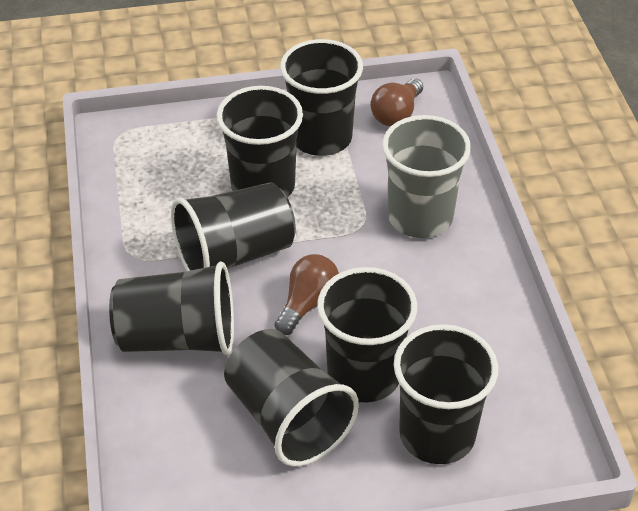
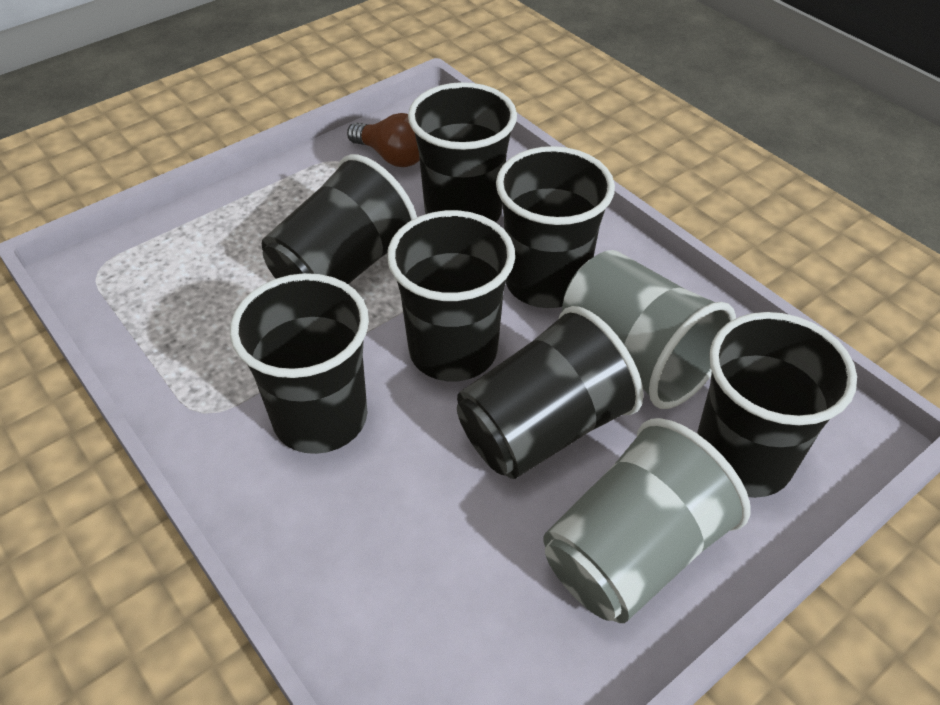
brown light bulb: 2 -> 1
grey cup: 1 -> 2

